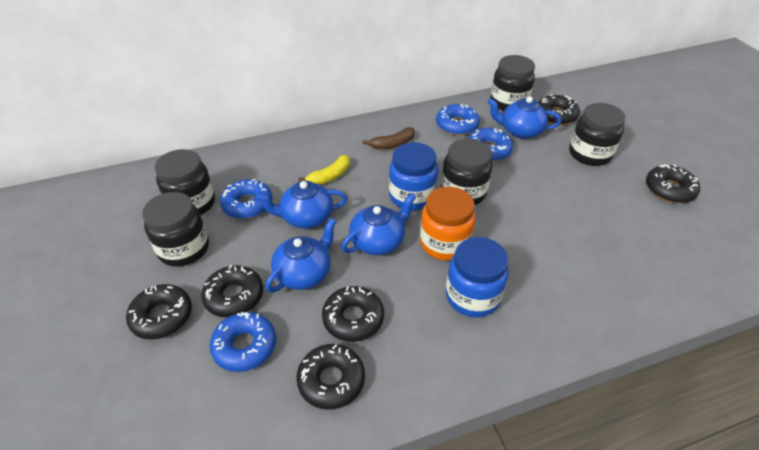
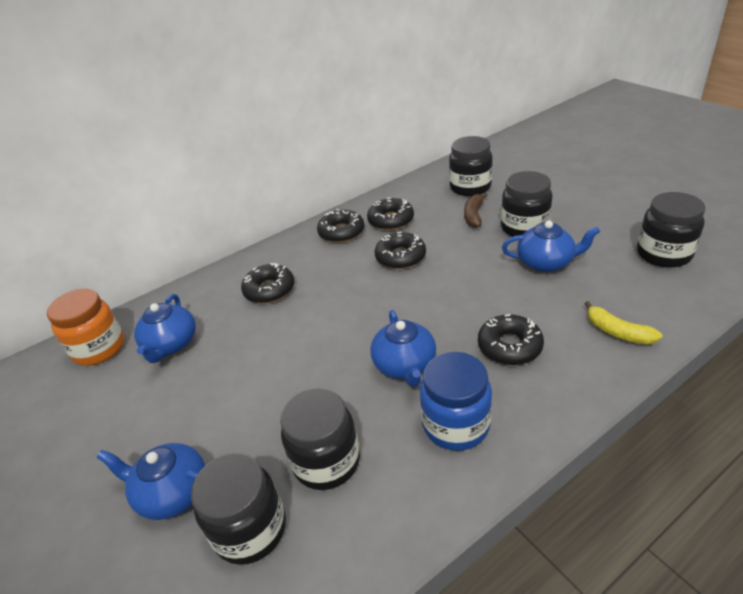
black donut: 6 -> 5
blue donut: 4 -> 0
blue jar: 2 -> 1

